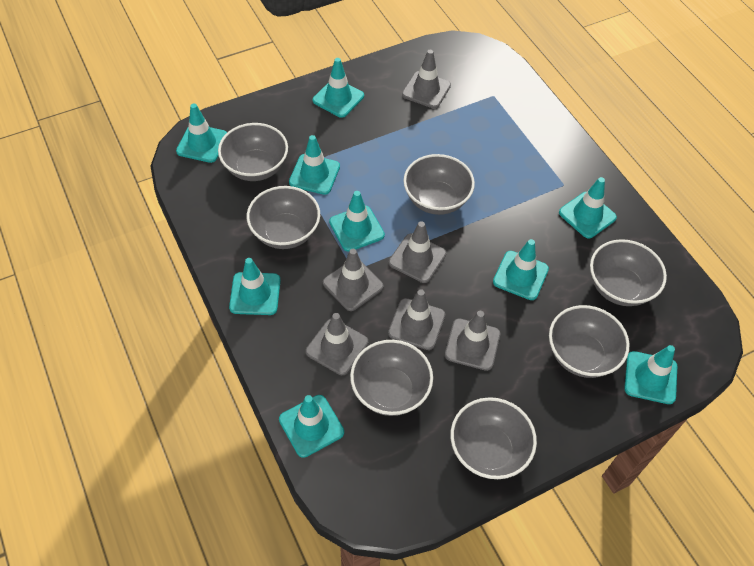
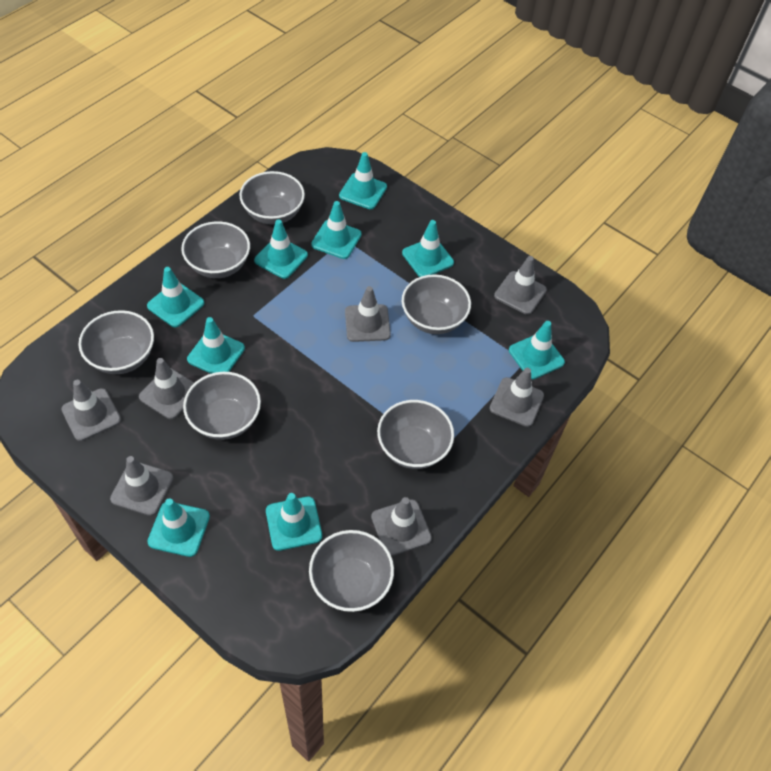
grey traffic cone: 6 -> 7

